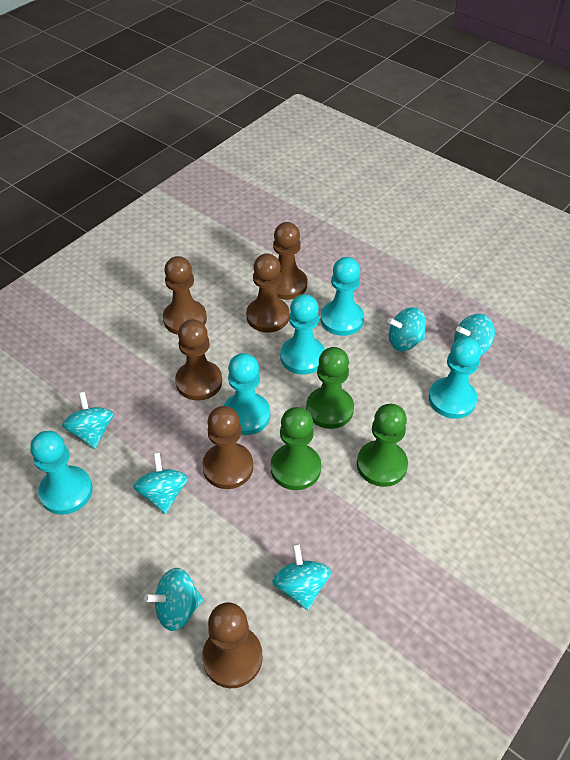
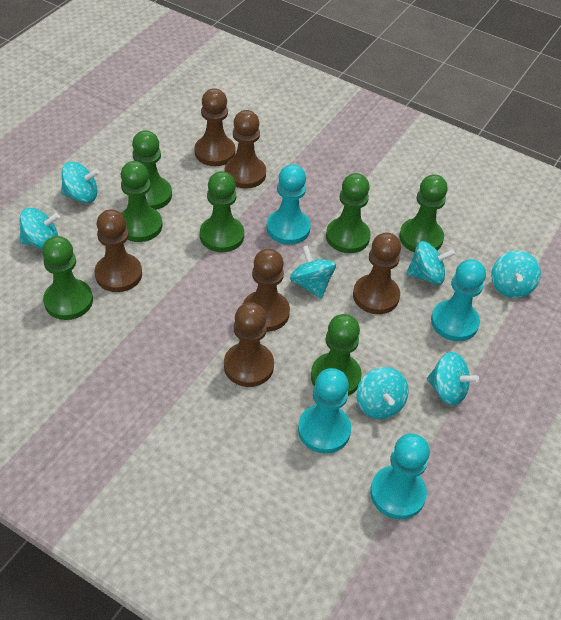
green pawn: 3 -> 7
turquoise pawn: 5 -> 4
turquoise spinning top: 6 -> 7

